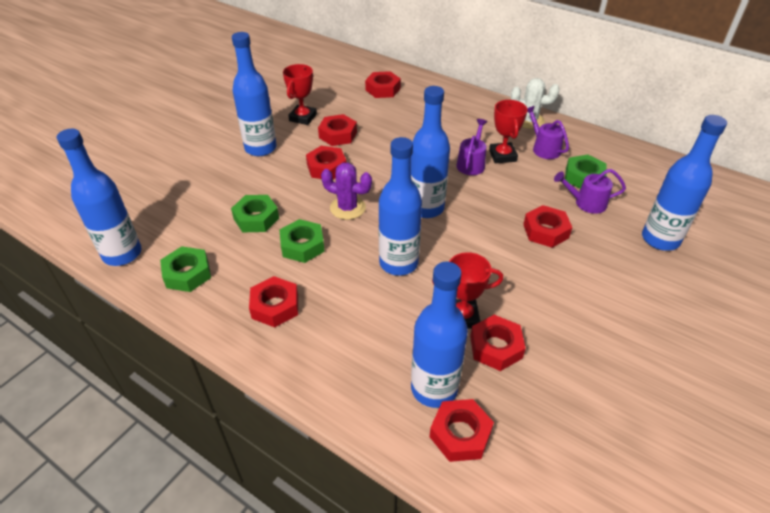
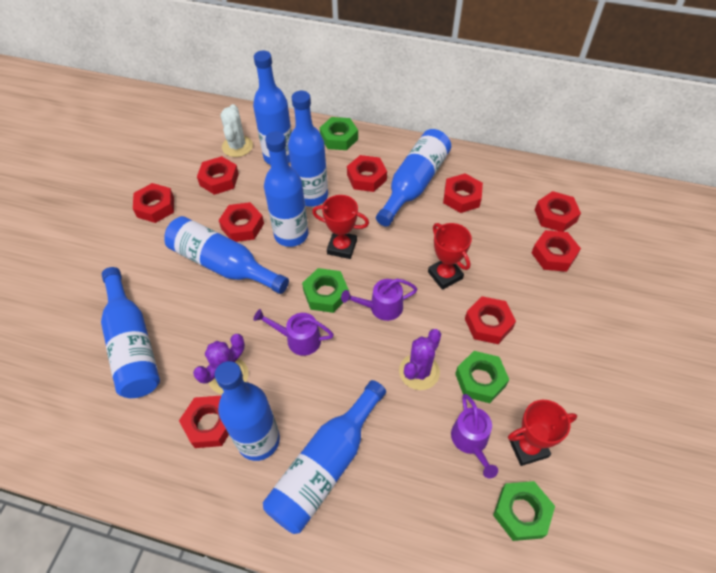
blue bottle: 6 -> 8
purple cactus: 1 -> 2
red nut: 7 -> 9

